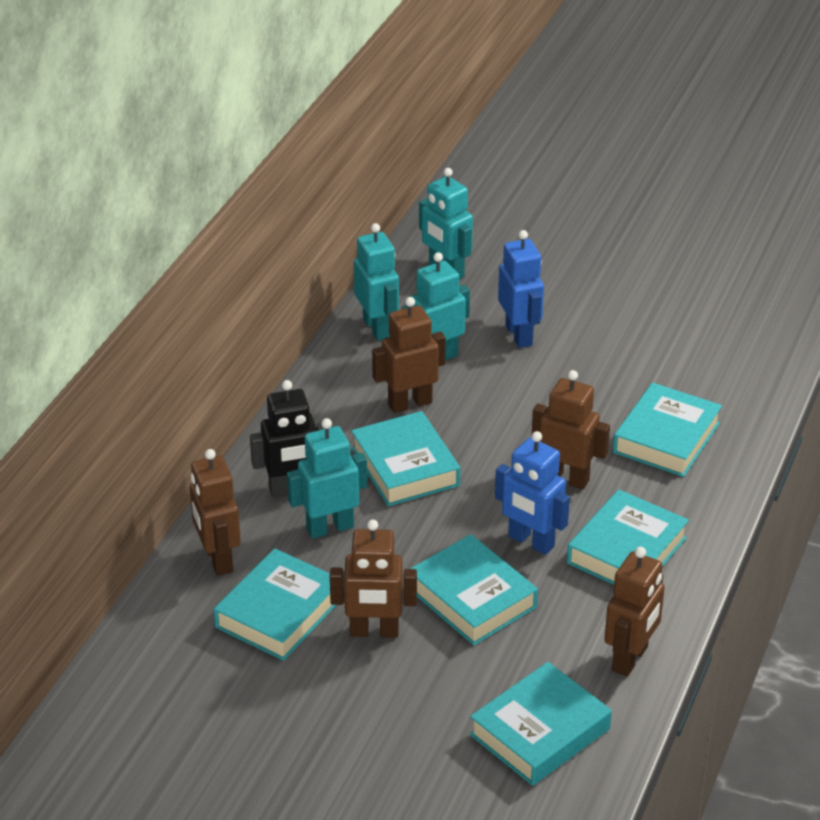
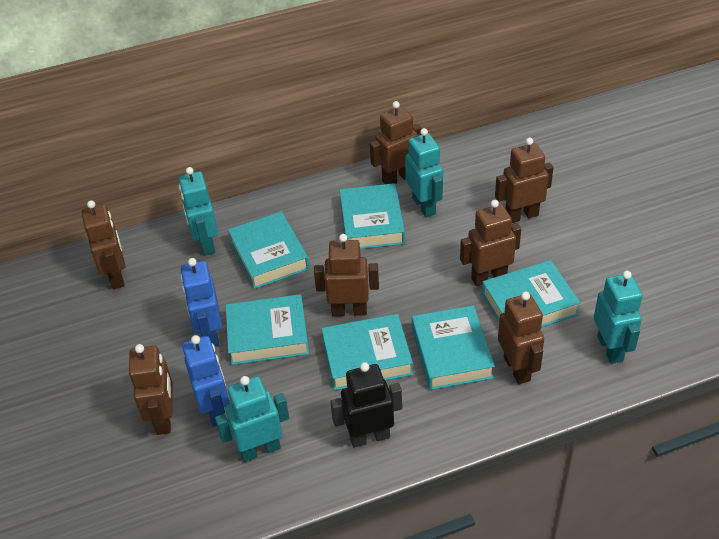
brown robot: 5 -> 7

